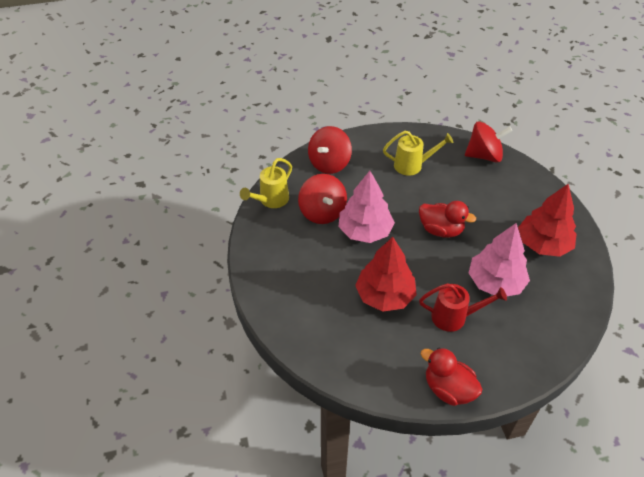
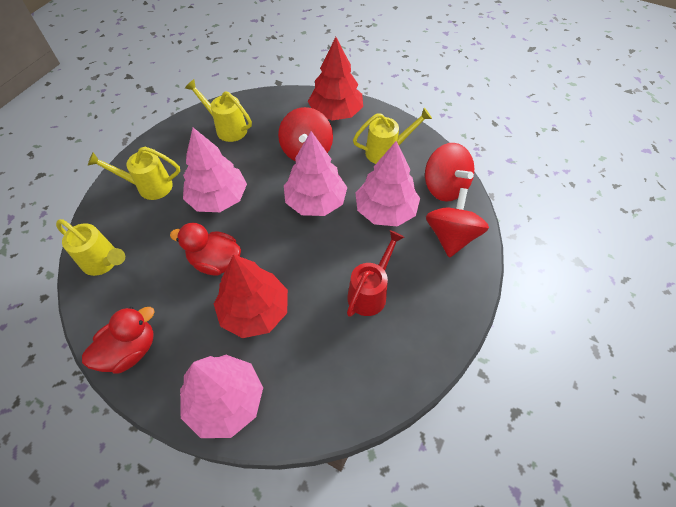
pink tree: 2 -> 4
yellow watering can: 2 -> 4

